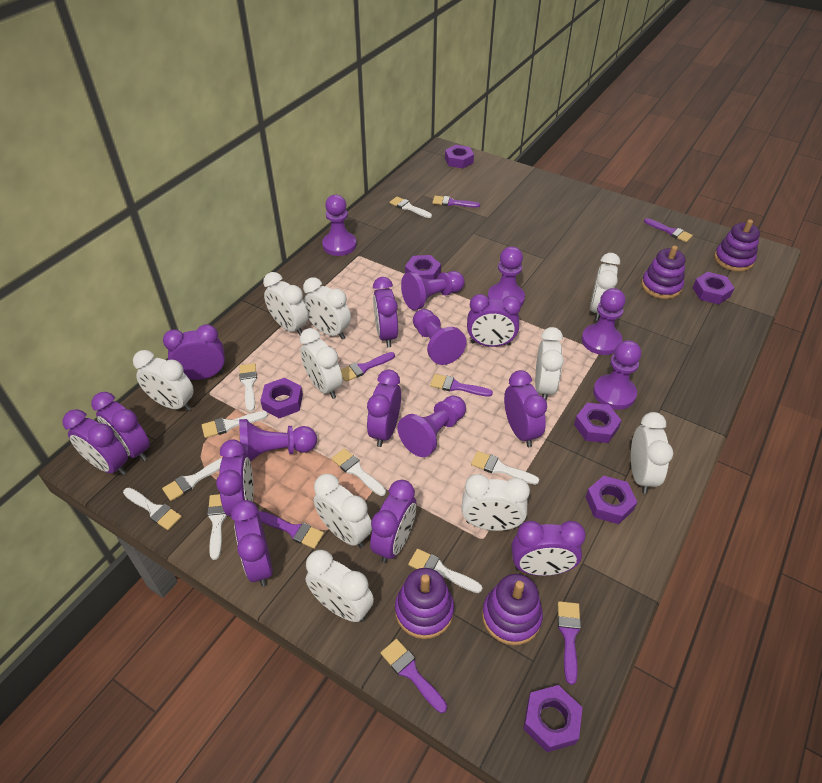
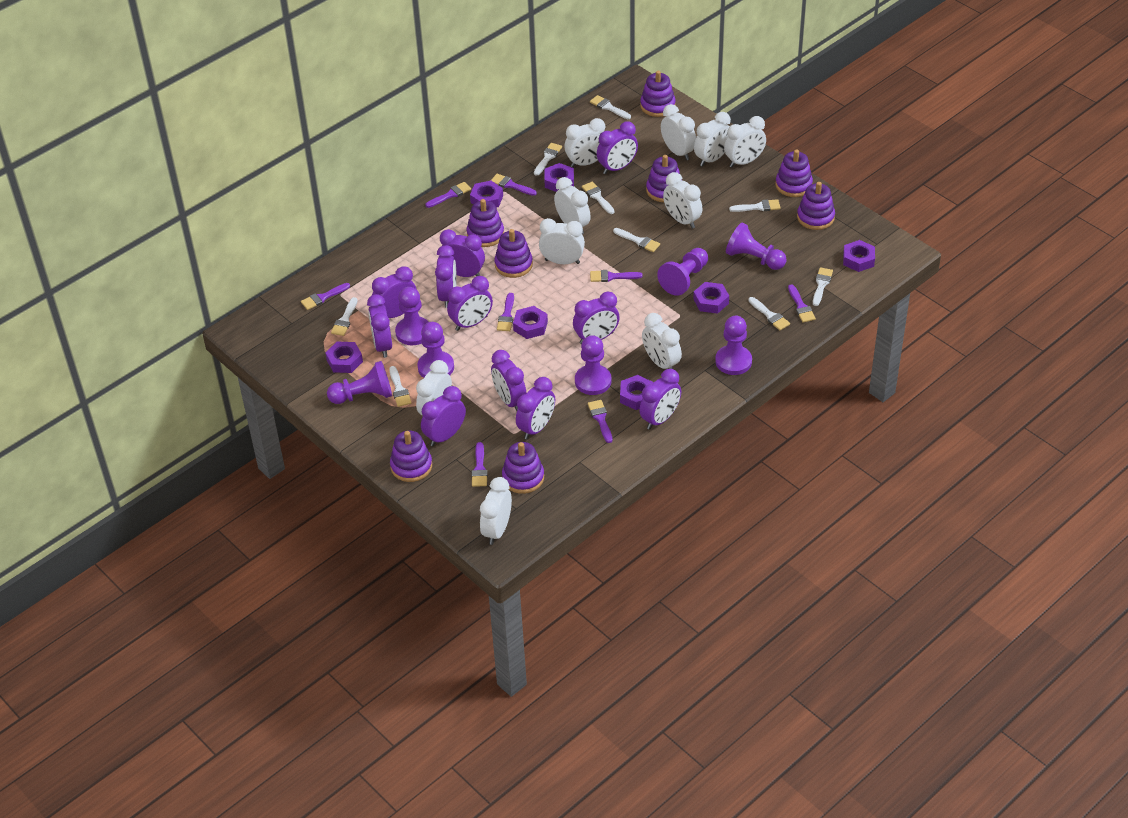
purple brush: 7 -> 8
purple pawn: 8 -> 7
purple stacking toy: 4 -> 8

